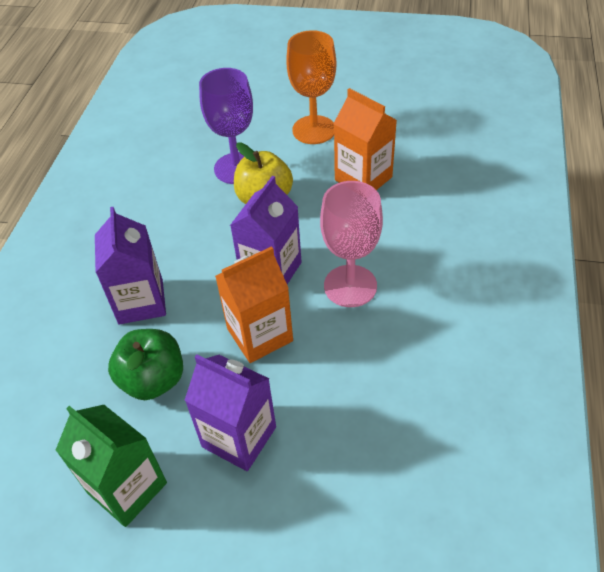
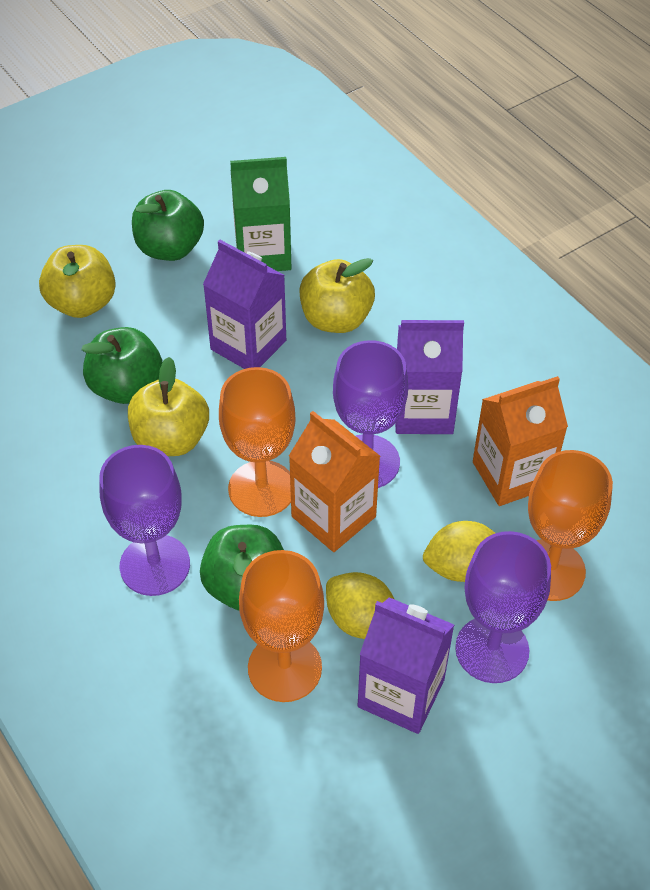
green apple: 1 -> 3
orange goblet: 1 -> 3
pink goblet: 1 -> 0
purple goblet: 1 -> 3
yellow apple: 1 -> 3
yellow lemon: 0 -> 2

